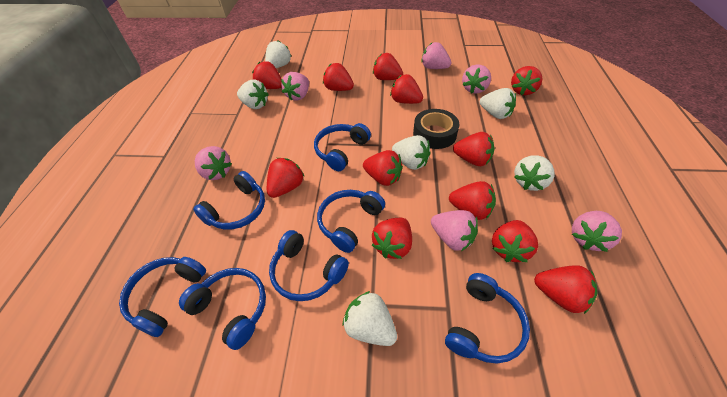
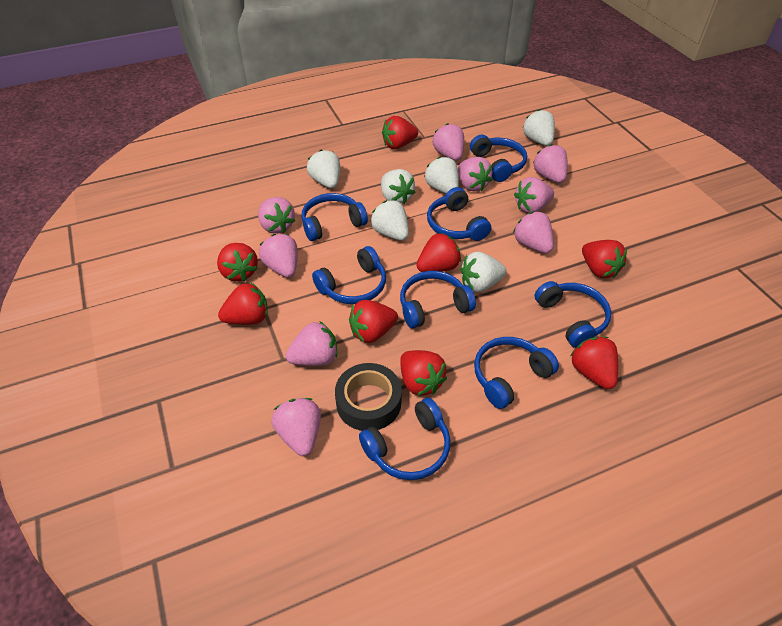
blue headphones: 7 -> 8
pink strawberry: 6 -> 9
red strawberry: 12 -> 8

